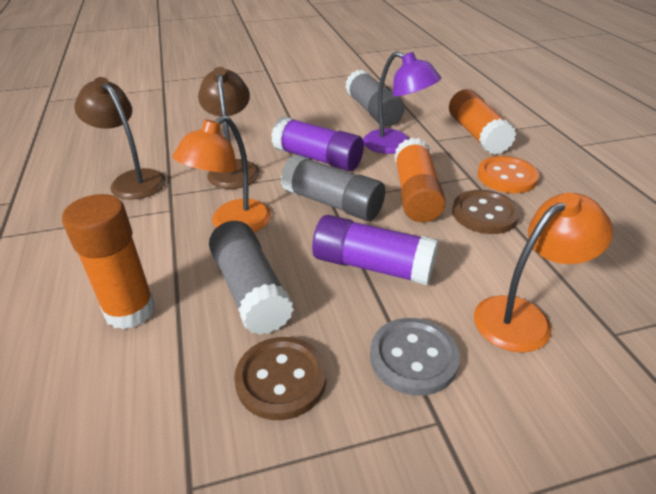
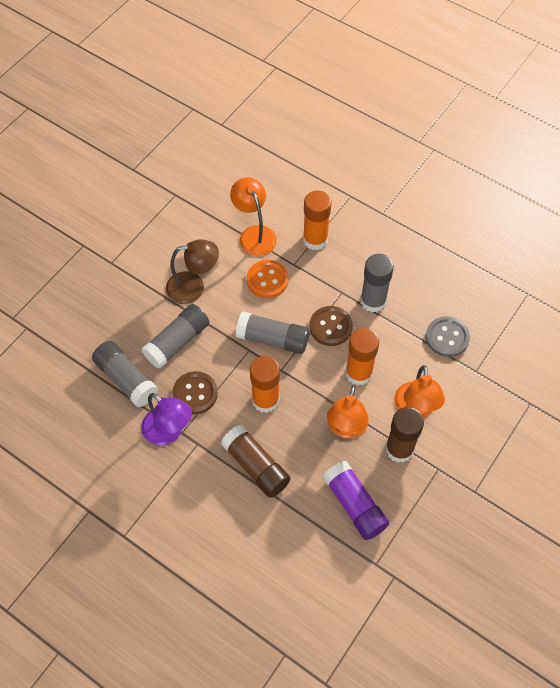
brown glue stick: 0 -> 2
brown lamp: 2 -> 1
grey glue stick: 3 -> 4
orange lamp: 2 -> 3
purple glue stick: 2 -> 1

